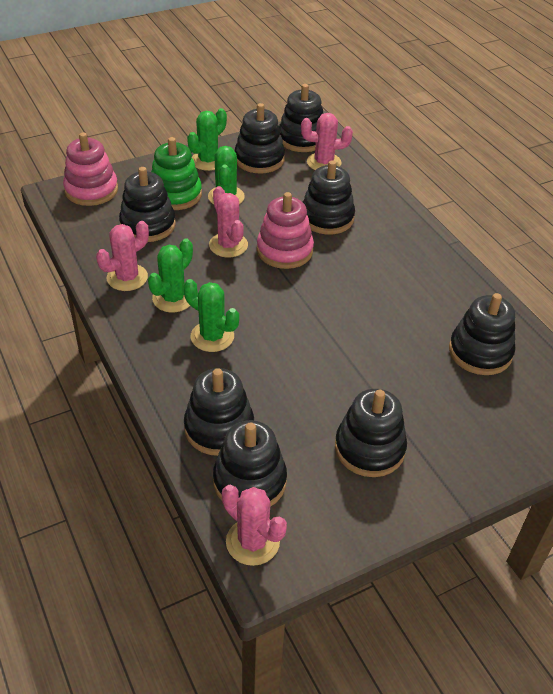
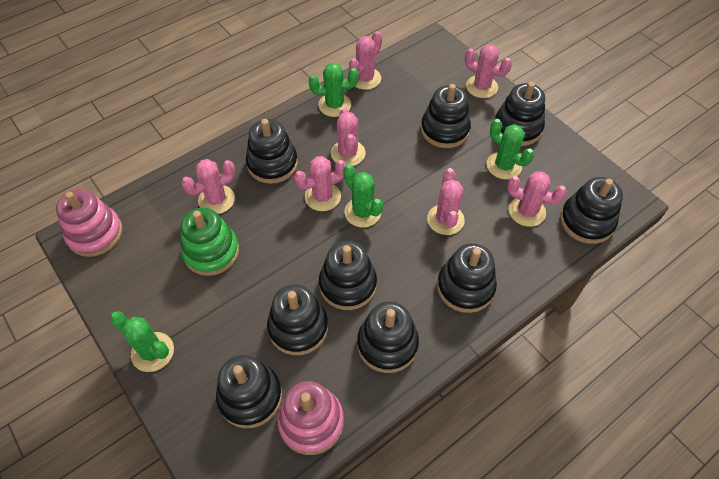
black stacking toy: 8 -> 9
pink cactus: 4 -> 7

